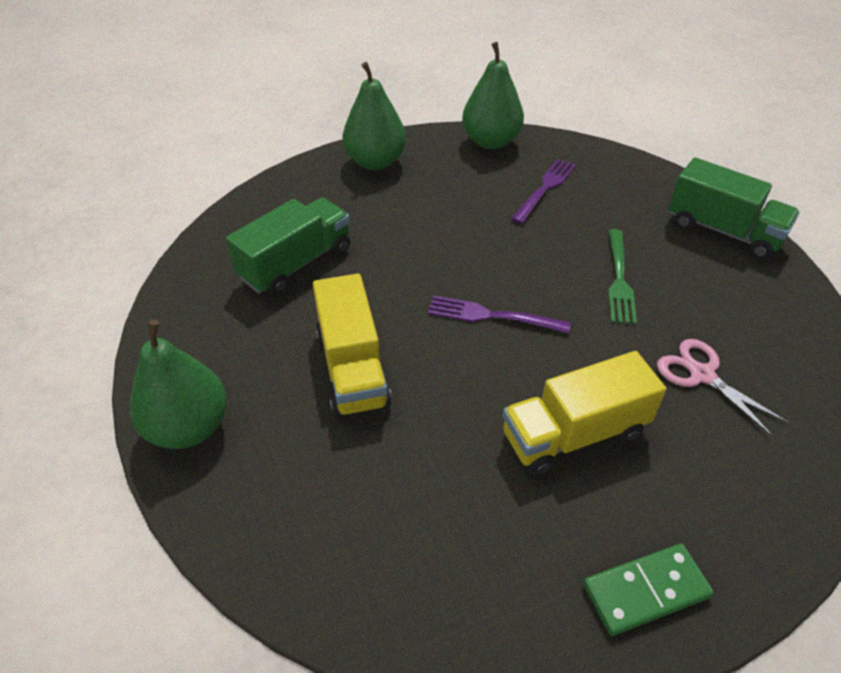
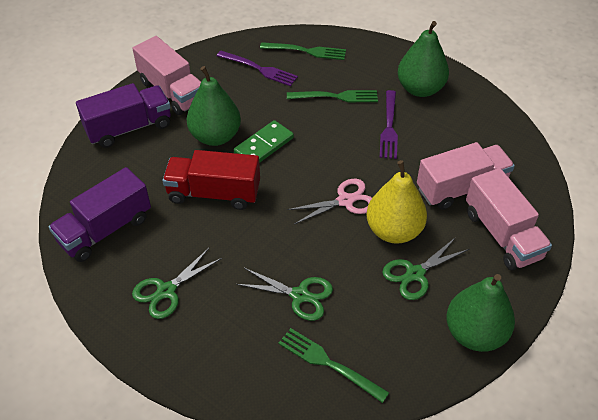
green fork: 1 -> 3
green scissors: 0 -> 3
green truck: 2 -> 0
pink truck: 0 -> 3
purple truck: 0 -> 2
red truck: 0 -> 1
yellow pear: 0 -> 1
yellow truck: 2 -> 0

